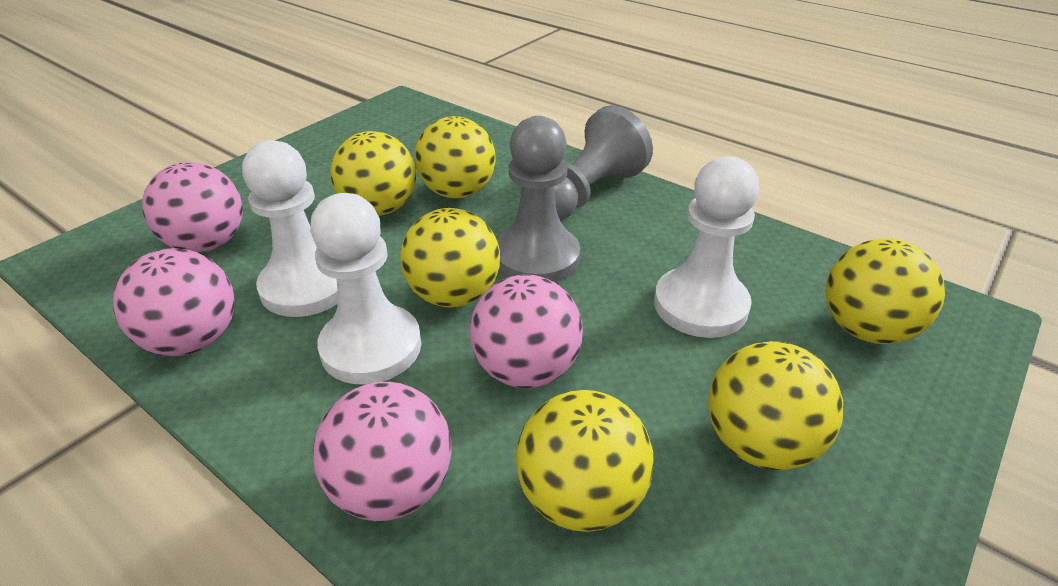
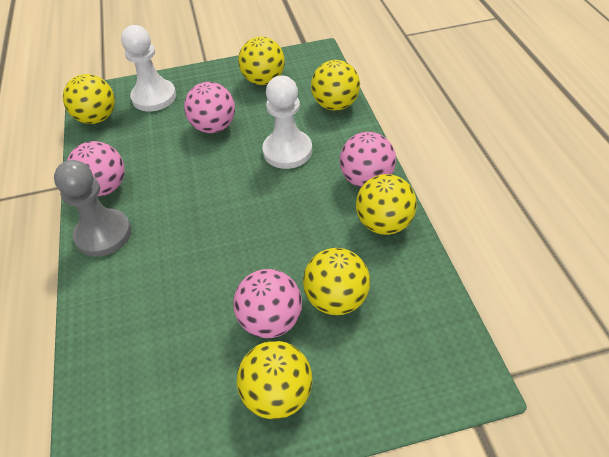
grey pawn: 2 -> 1
white pawn: 3 -> 2

